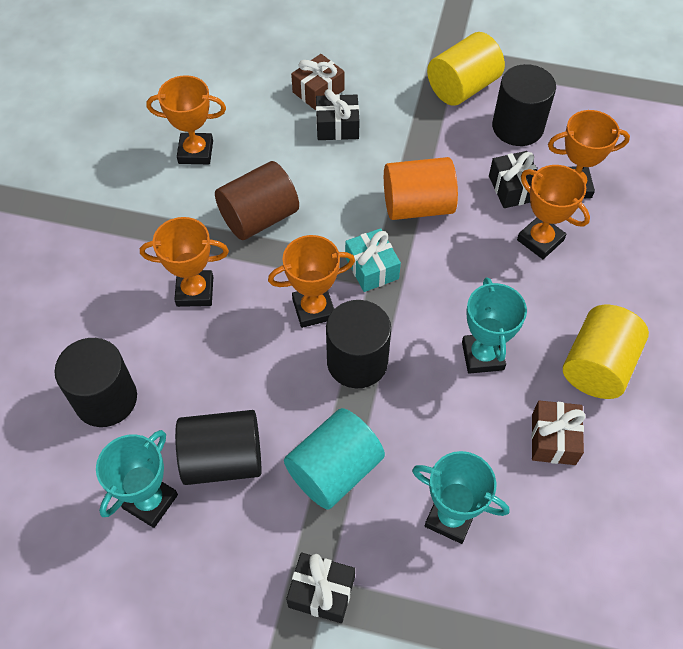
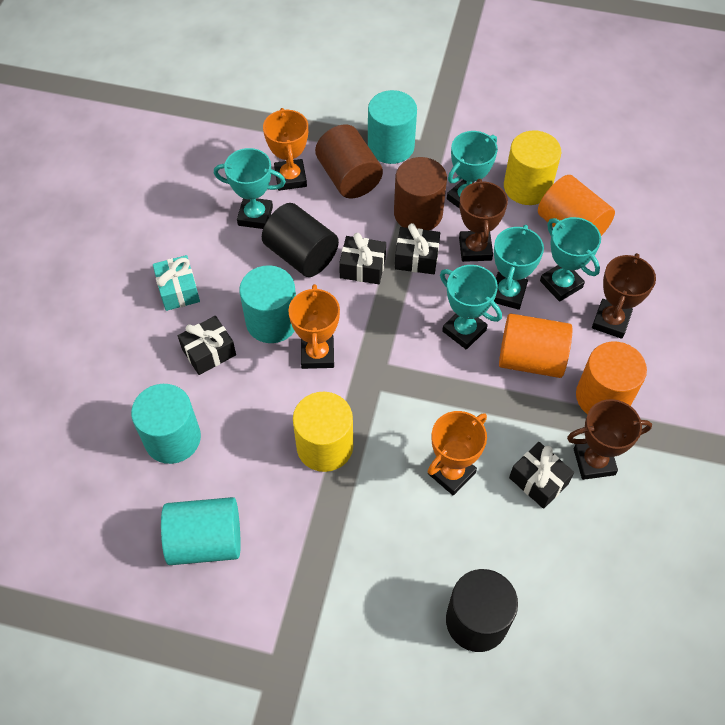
black cylinder: 4 -> 2
black gift: 3 -> 4
brown cylinder: 1 -> 2
brown gift: 2 -> 0
brown trophy: 0 -> 3
orange cylinder: 1 -> 3
orange trophy: 5 -> 3
turquoise cylinder: 1 -> 4
turquoise trophy: 3 -> 5

